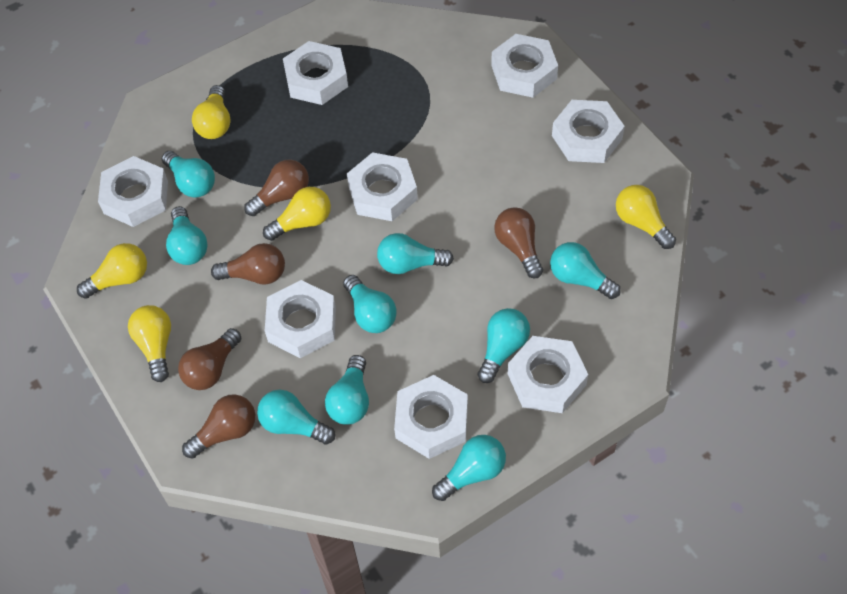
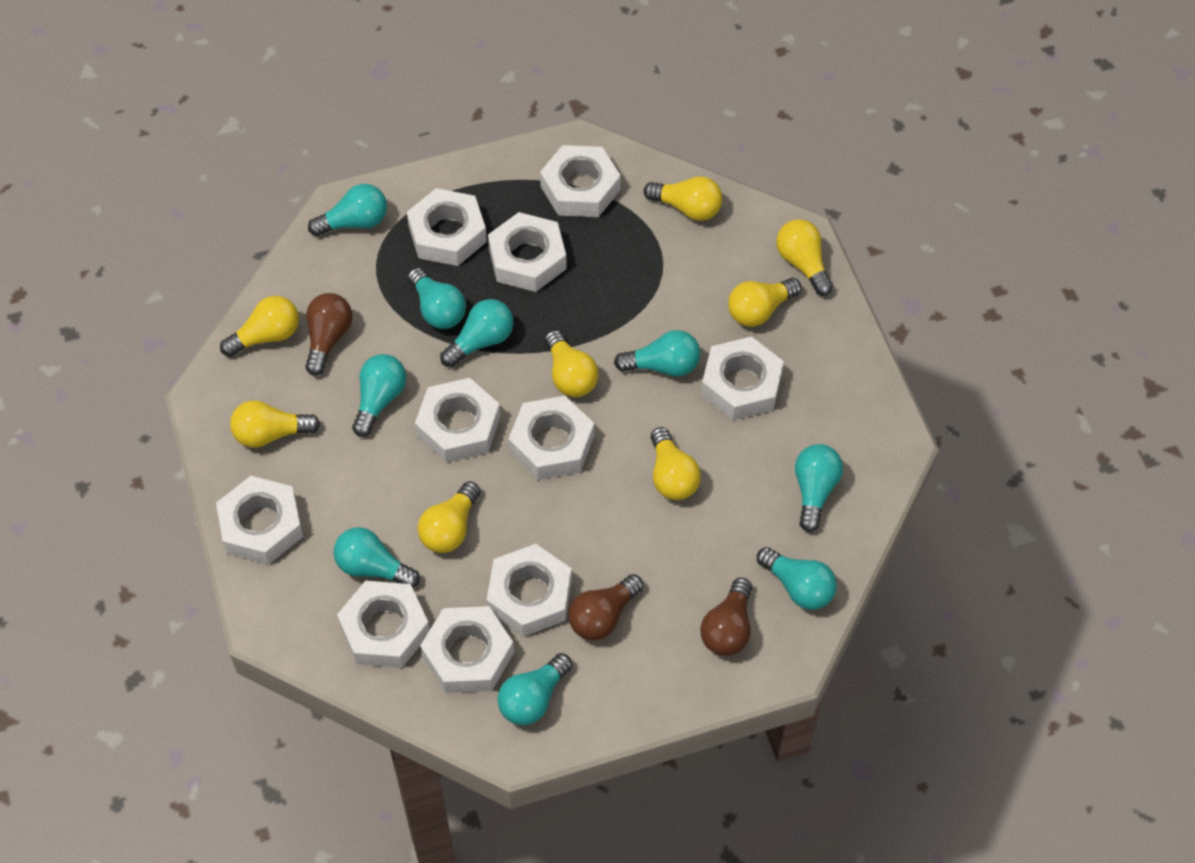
brown light bulb: 5 -> 3
white nut: 8 -> 10
yellow light bulb: 5 -> 8

